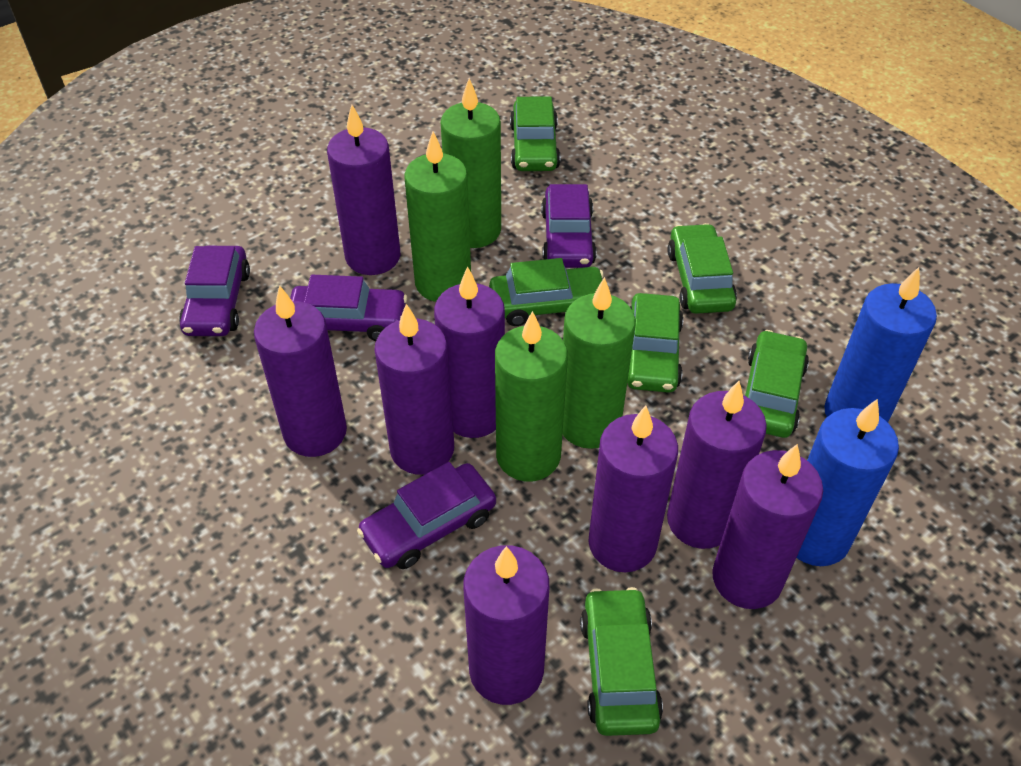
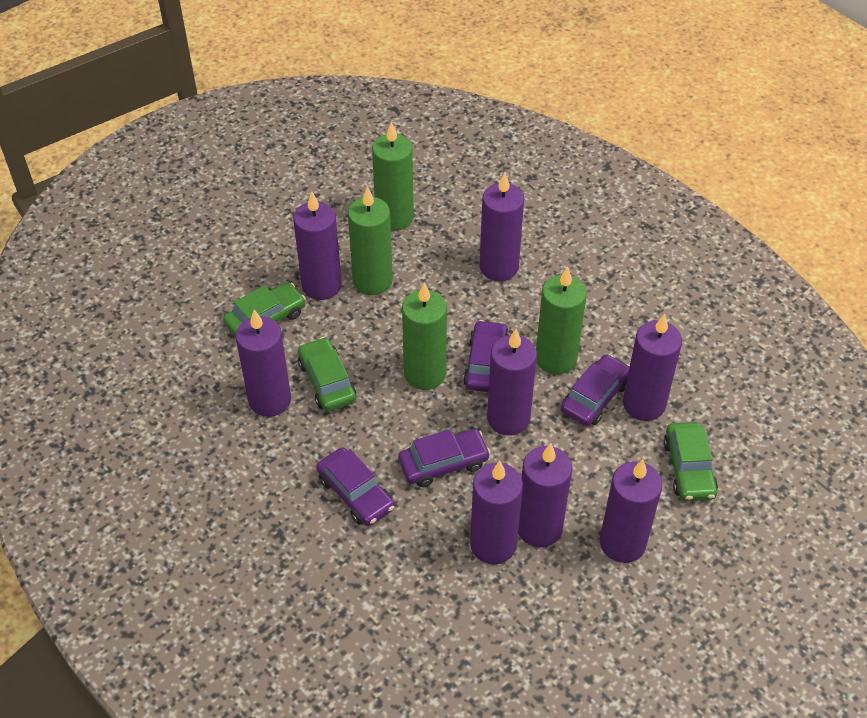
blue candle: 2 -> 0
green car: 6 -> 3

